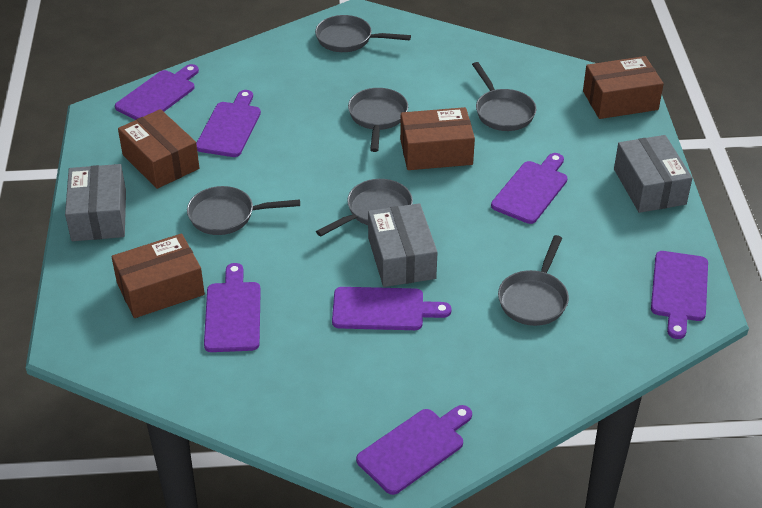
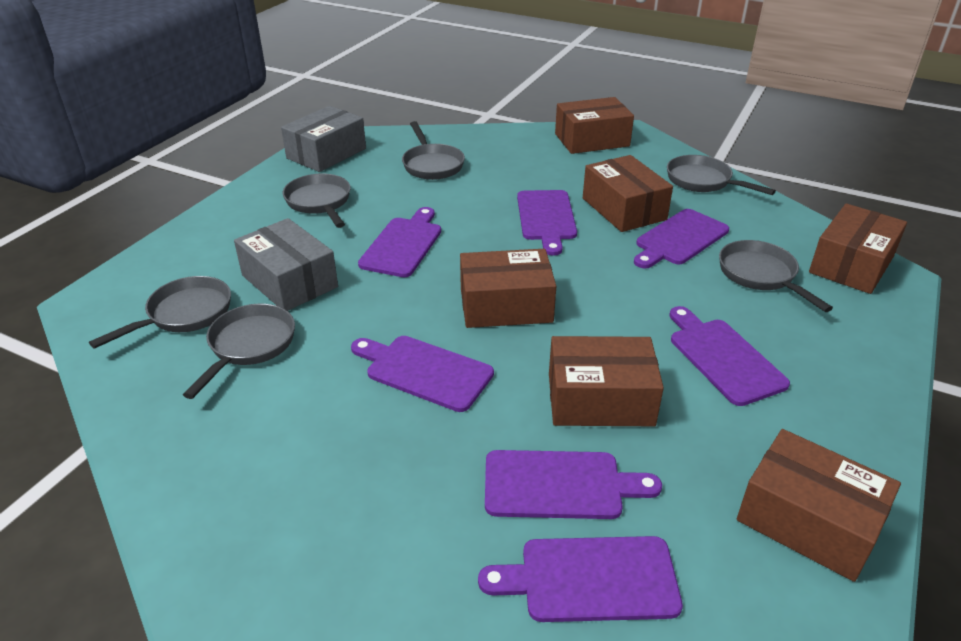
brown box: 4 -> 6
grey box: 3 -> 2

